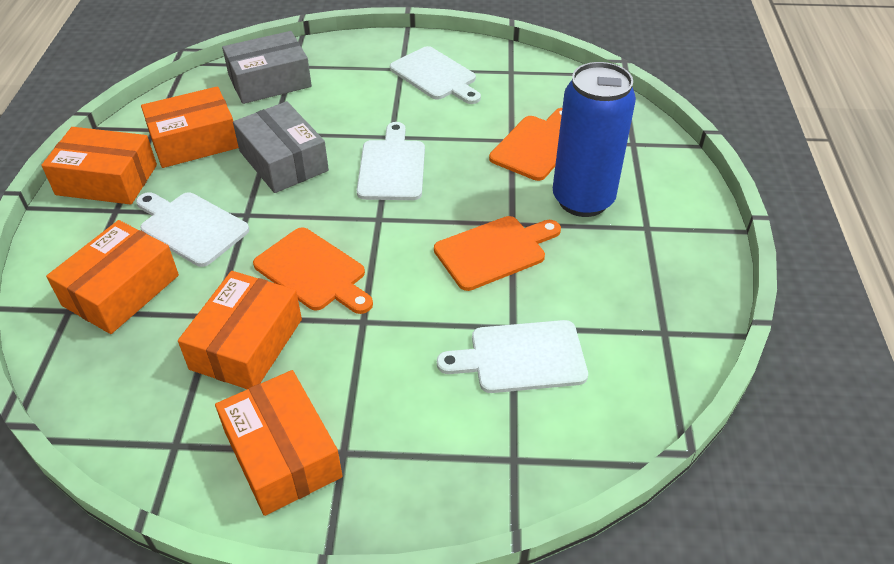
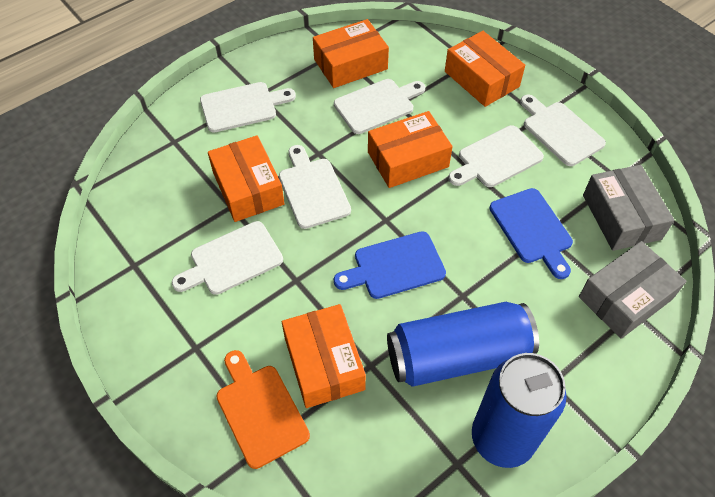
blue can: 1 -> 2
blue cutting board: 0 -> 2
orange cutting board: 3 -> 1
white cutting board: 4 -> 6

